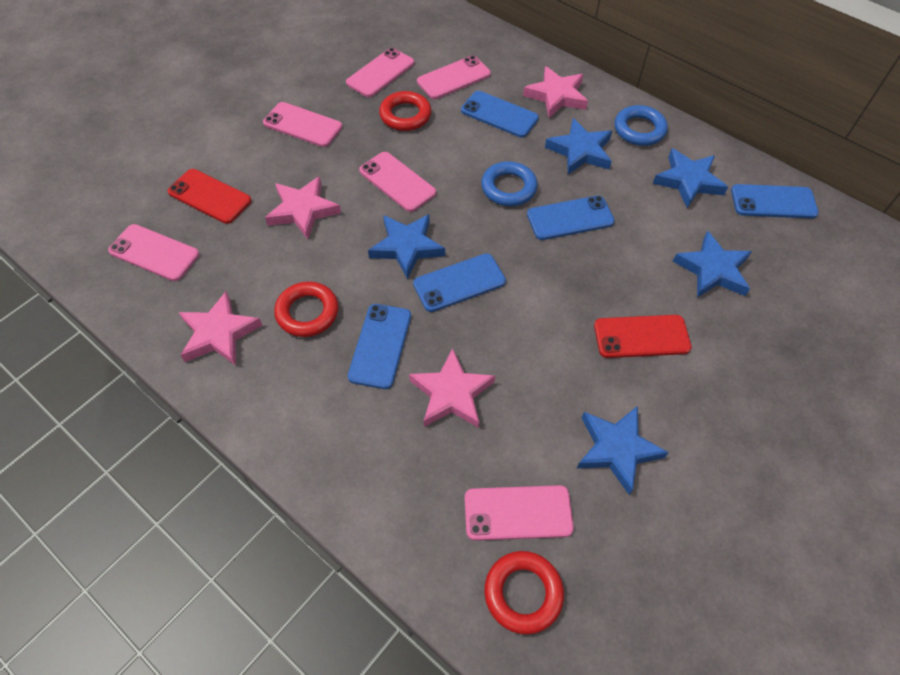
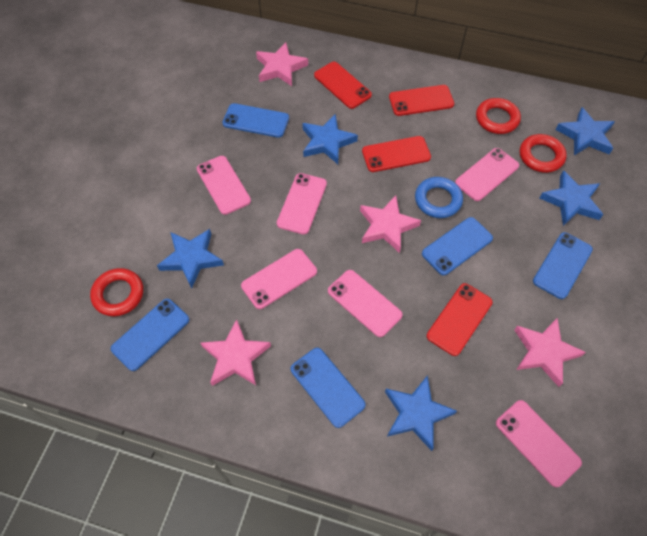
blue ring: 2 -> 1
red phone: 2 -> 4

